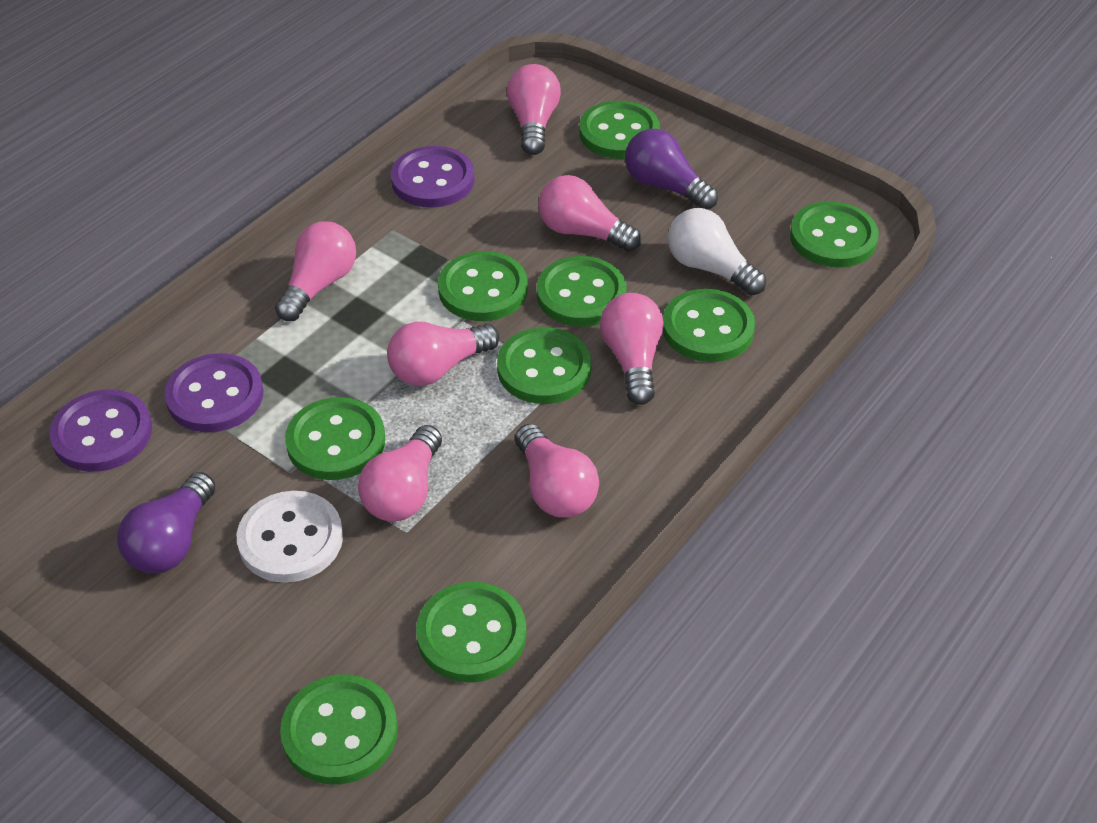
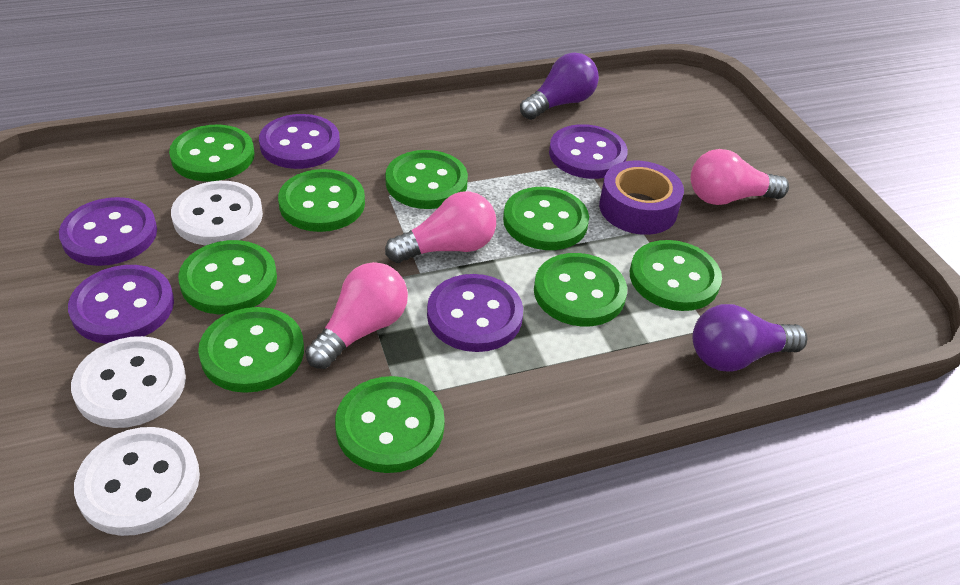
pink light bulb: 7 -> 3
purple button: 3 -> 5
purple tape: 0 -> 1
white button: 1 -> 3
white light bulb: 1 -> 0

